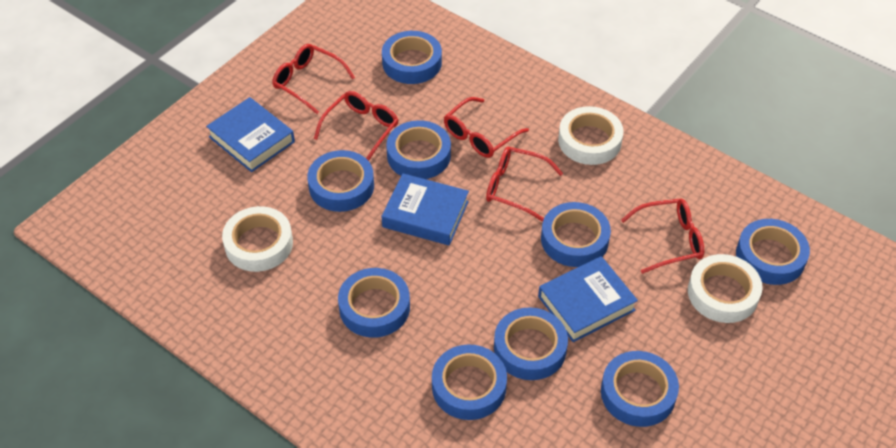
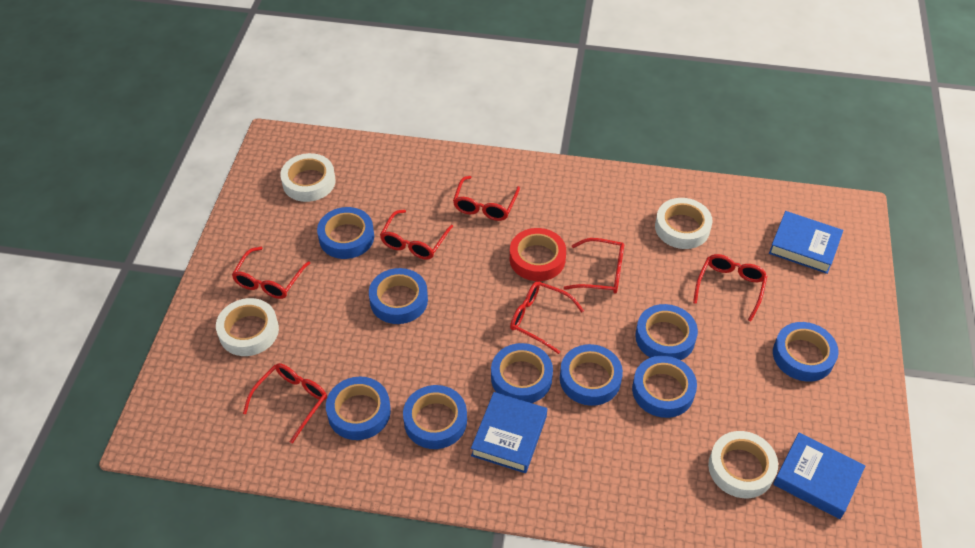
red glasses: 5 -> 7
red tape: 0 -> 1
white tape: 3 -> 4

